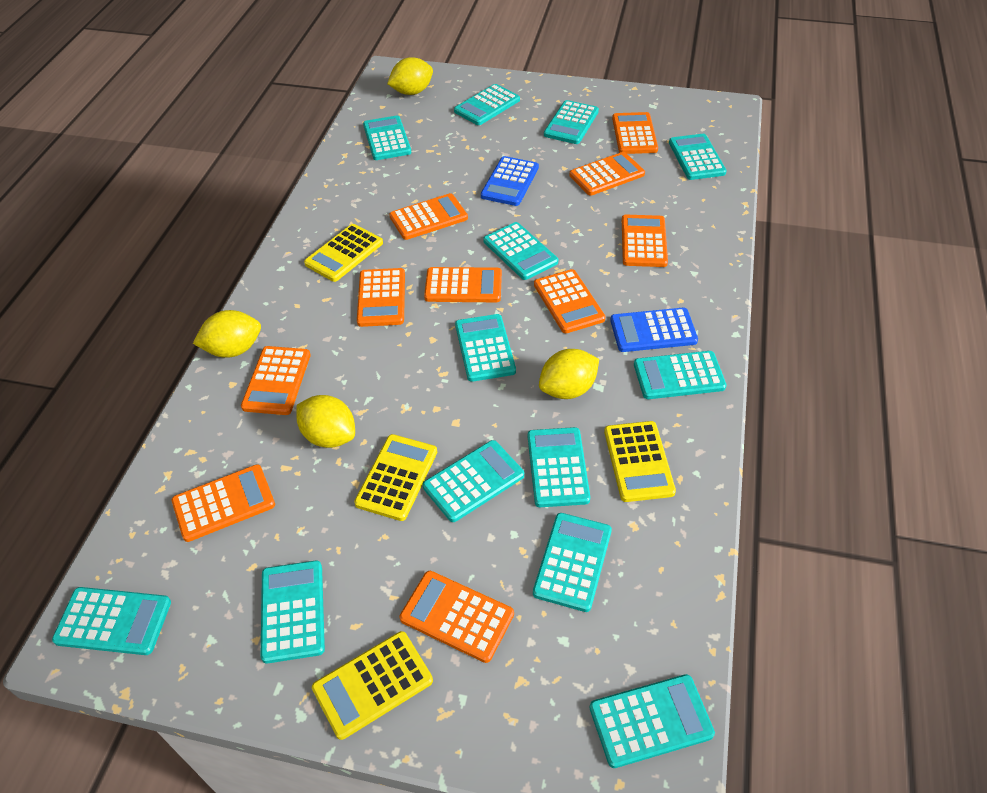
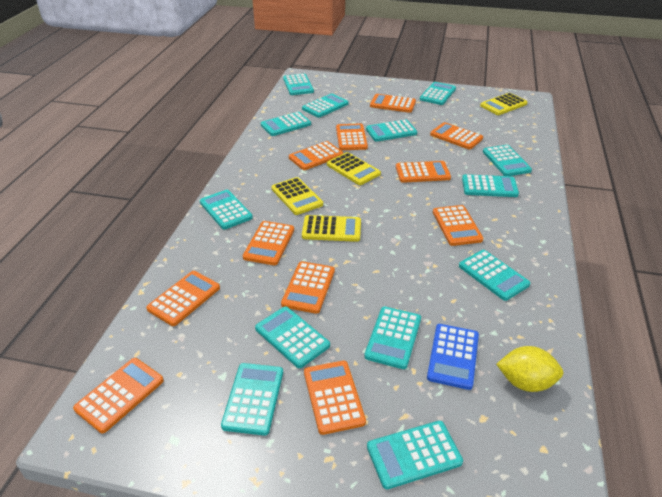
blue calculator: 2 -> 1
orange calculator: 10 -> 11
yellow lemon: 4 -> 1

